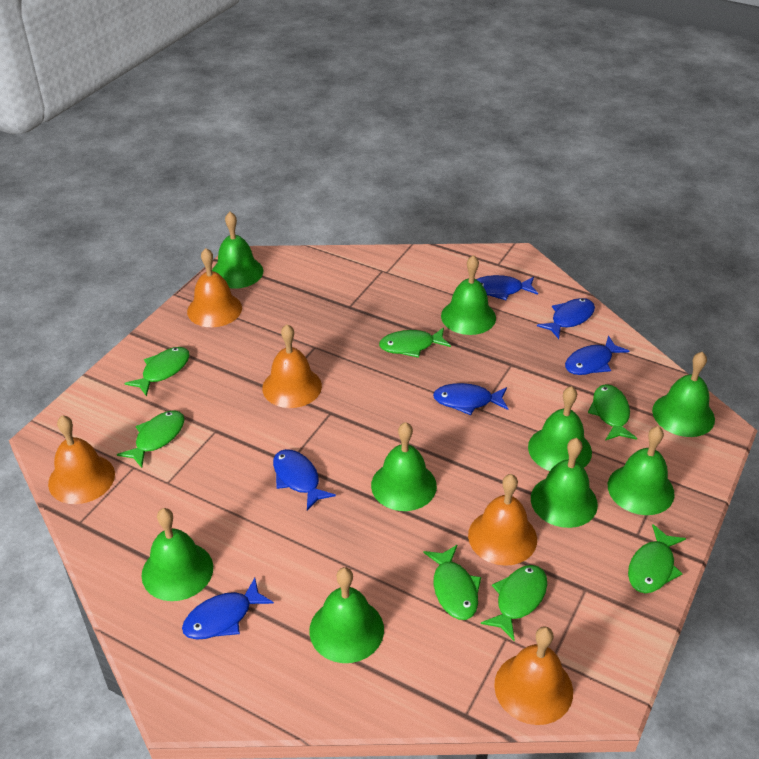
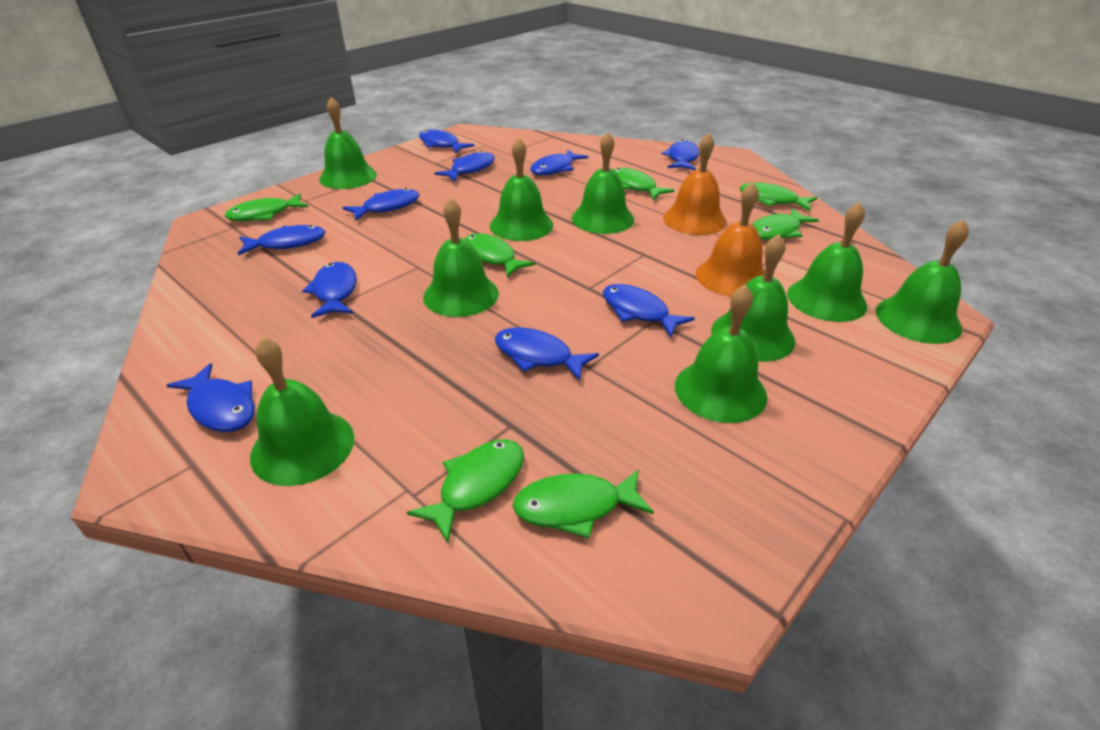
blue fish: 6 -> 10
orange bell: 5 -> 2

